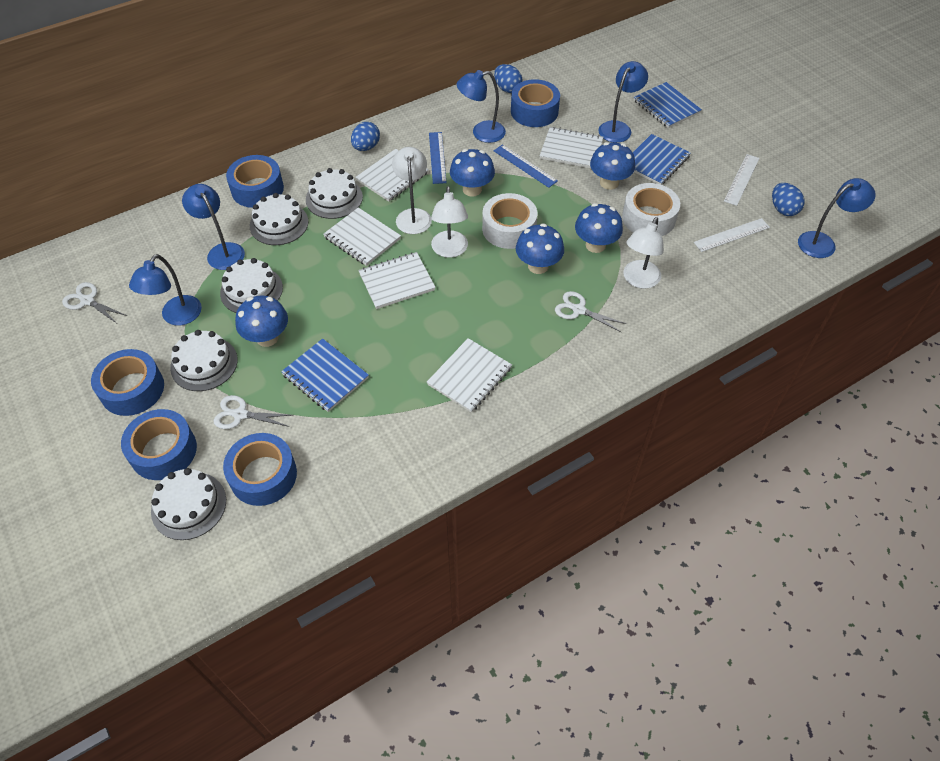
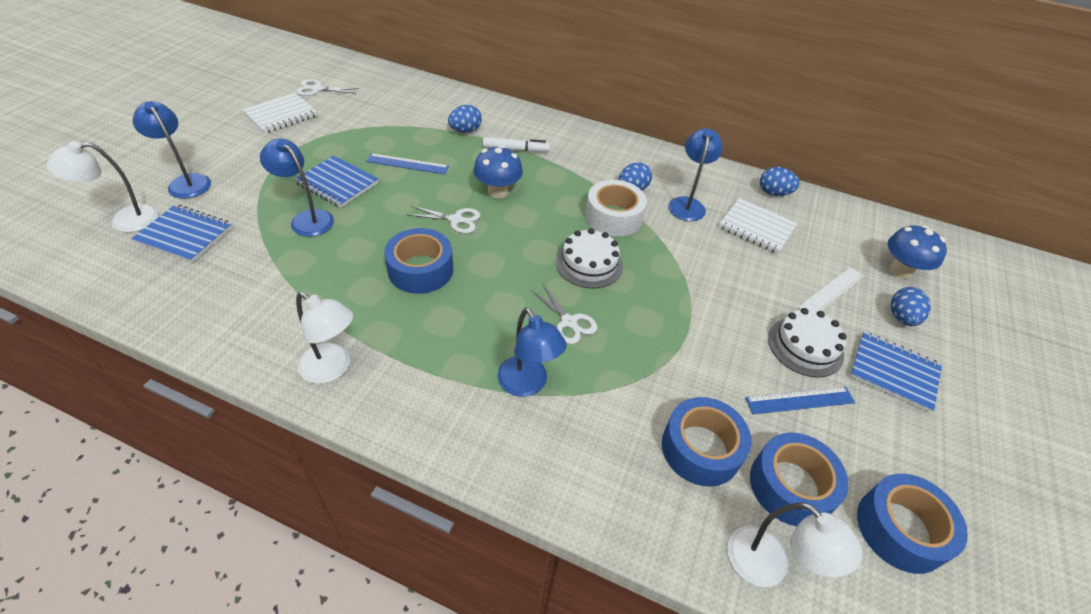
blue egg: 3 -> 4
blue lamp: 5 -> 4
blue mushroom: 5 -> 2
blue tape: 5 -> 4
white cake: 5 -> 2
white marker: 0 -> 1
white notebook: 5 -> 2
white ruler: 2 -> 1
white tape: 2 -> 1

